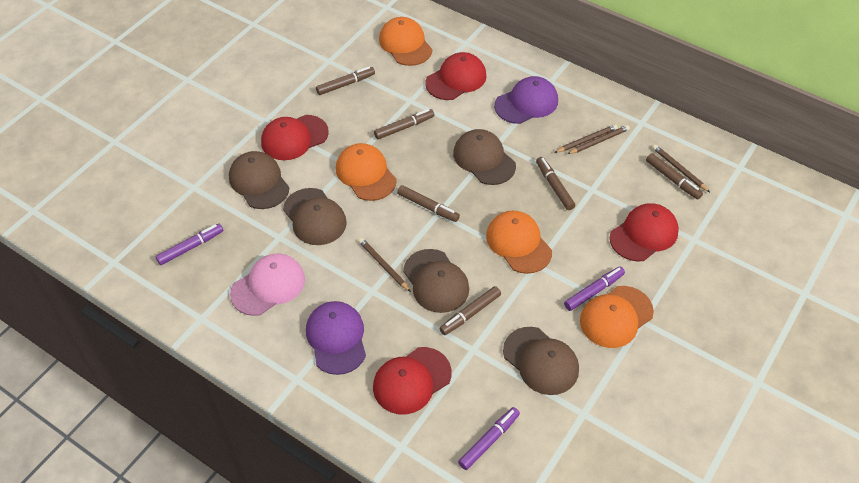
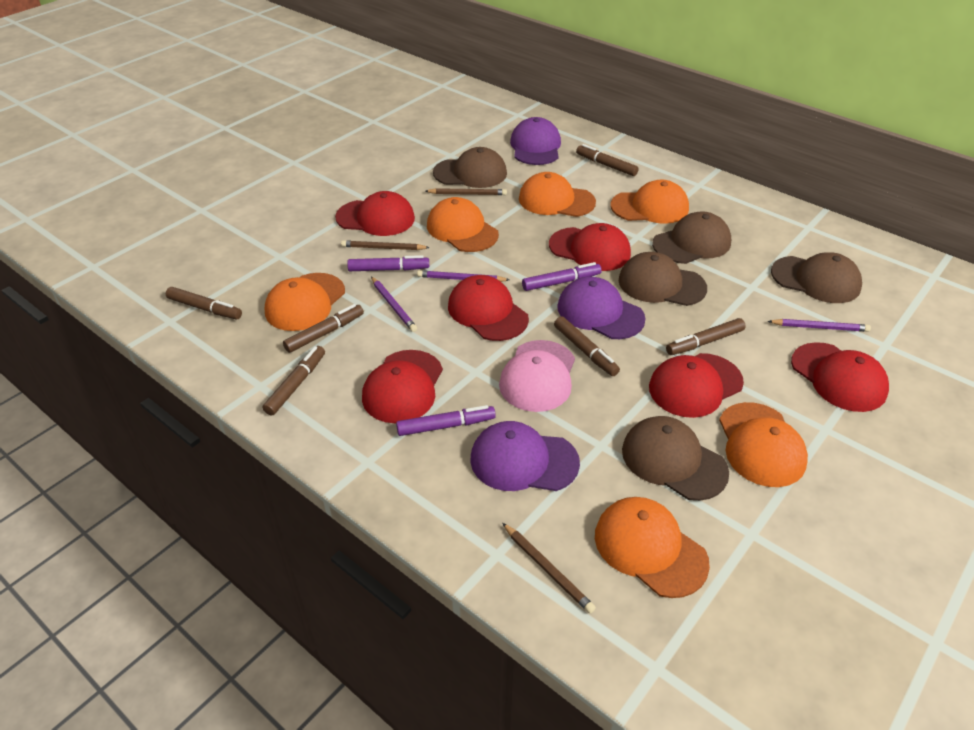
brown pencil: 4 -> 3
orange cap: 4 -> 6
purple cap: 2 -> 3
purple pencil: 0 -> 3
red cap: 4 -> 6

